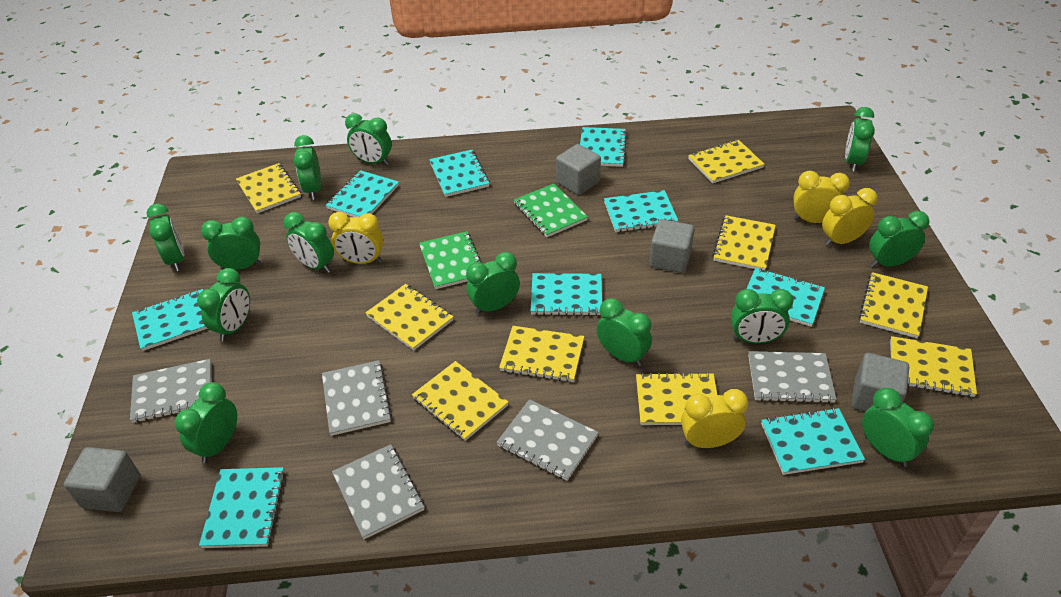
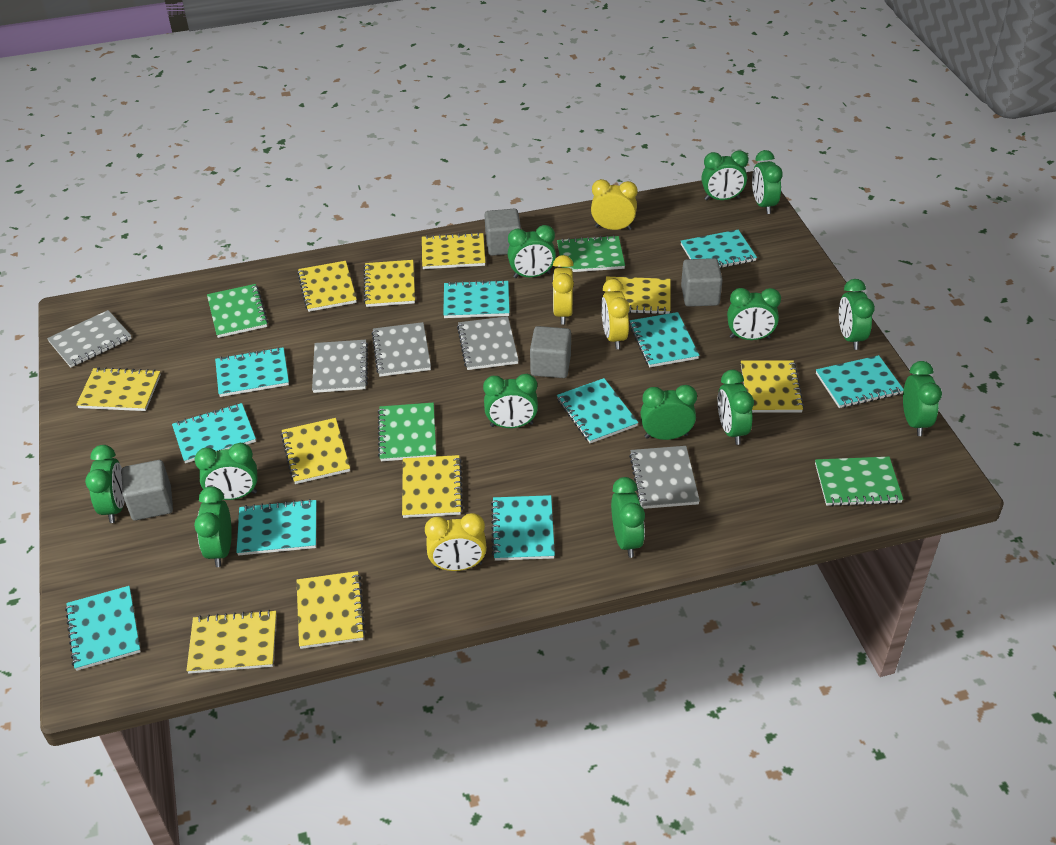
green notebook: 2 -> 4
turquoise notebook: 9 -> 10
yellow notebook: 9 -> 10

